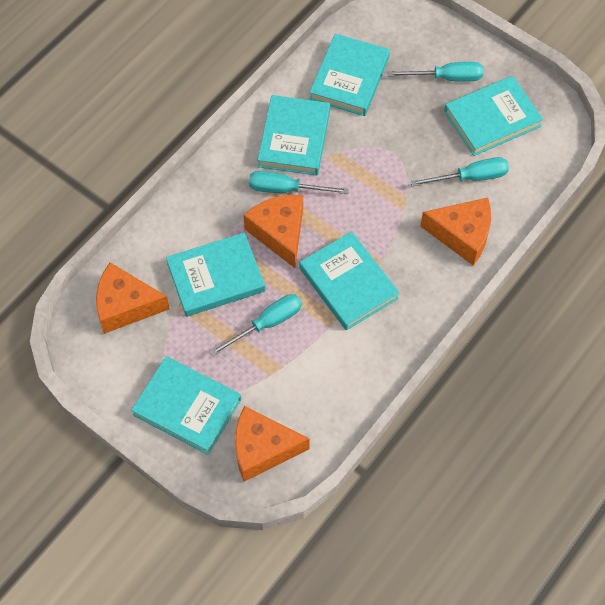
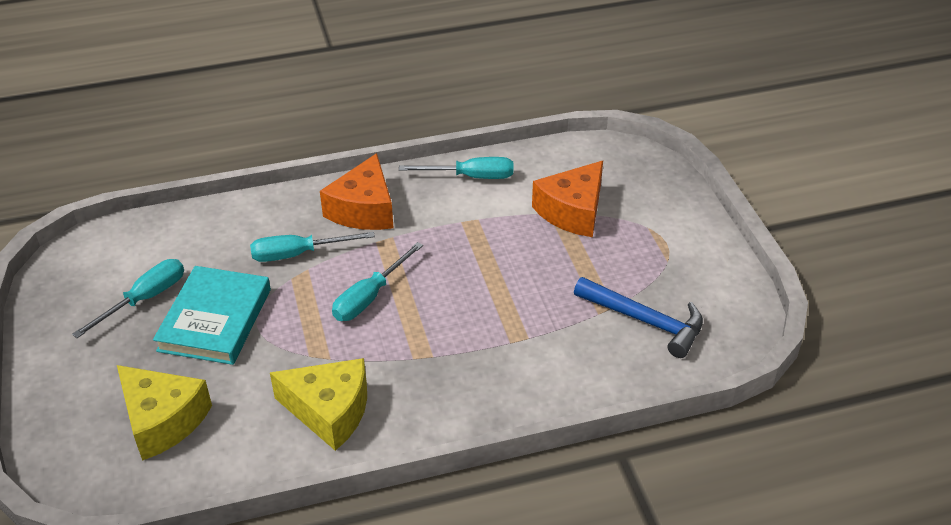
blue hammer: 0 -> 1
orange cheese: 4 -> 2
turquoise book: 6 -> 1
yellow cheese: 0 -> 2

